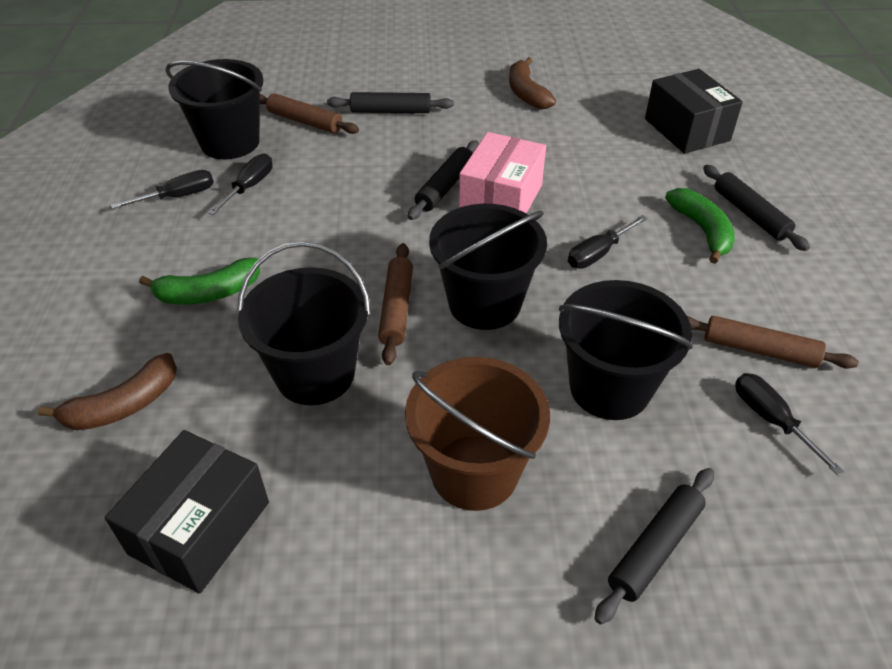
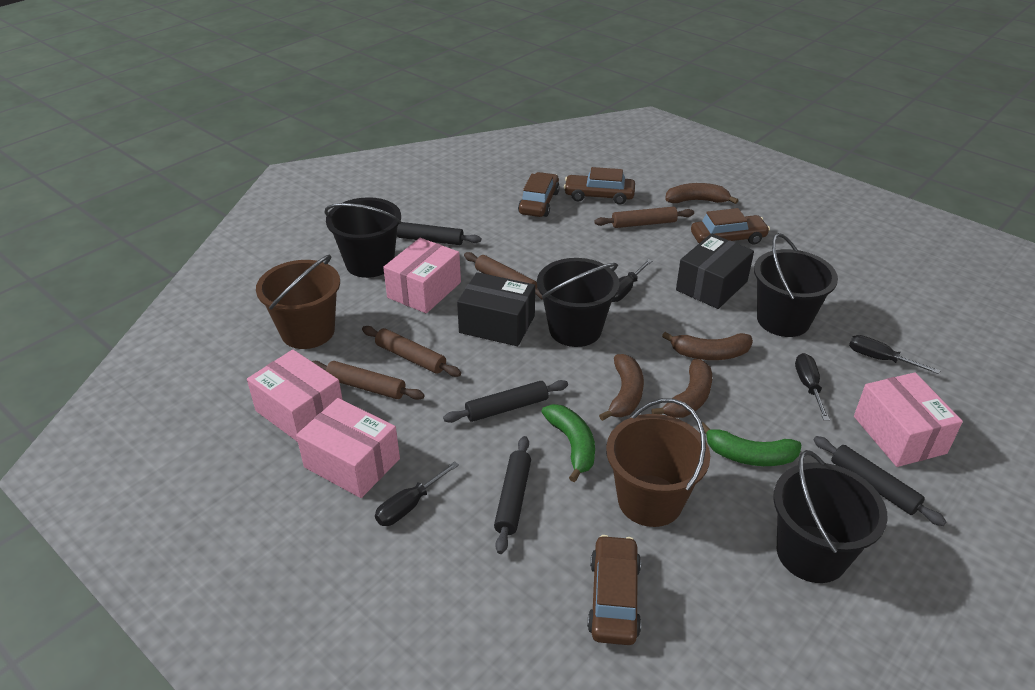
brown banana: 2 -> 4
brown bucket: 1 -> 2
brown car: 0 -> 4
brown rolling pin: 3 -> 4
pink box: 1 -> 4

